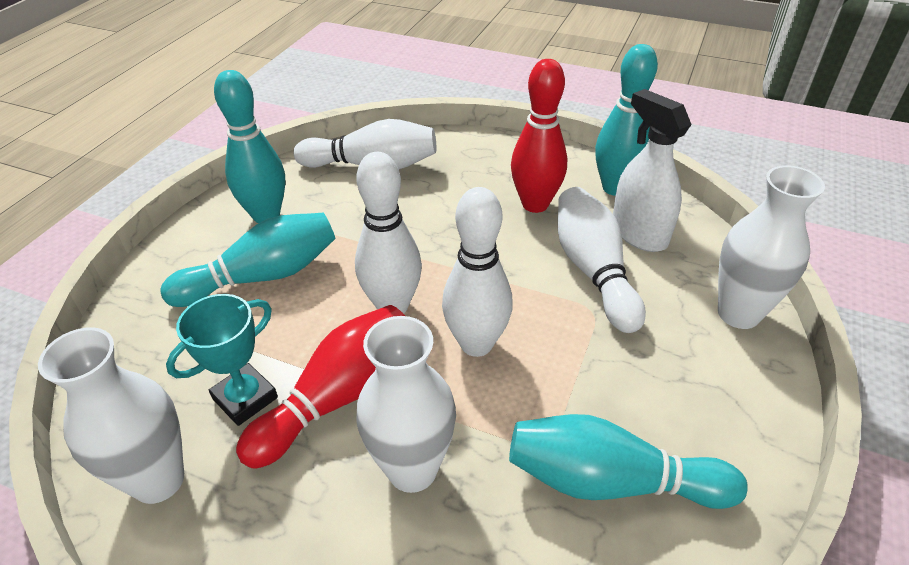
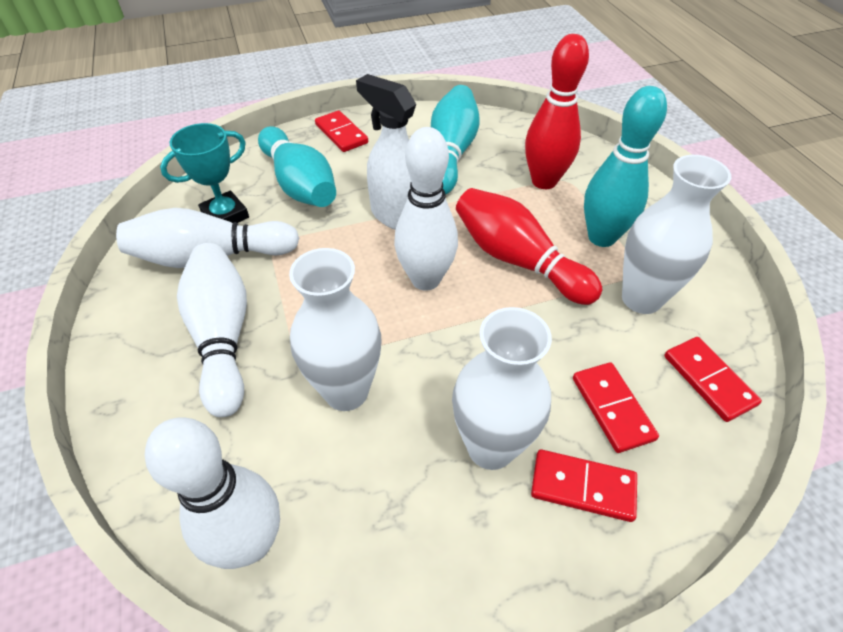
red domino: 0 -> 4
turquoise bowling pin: 4 -> 3

